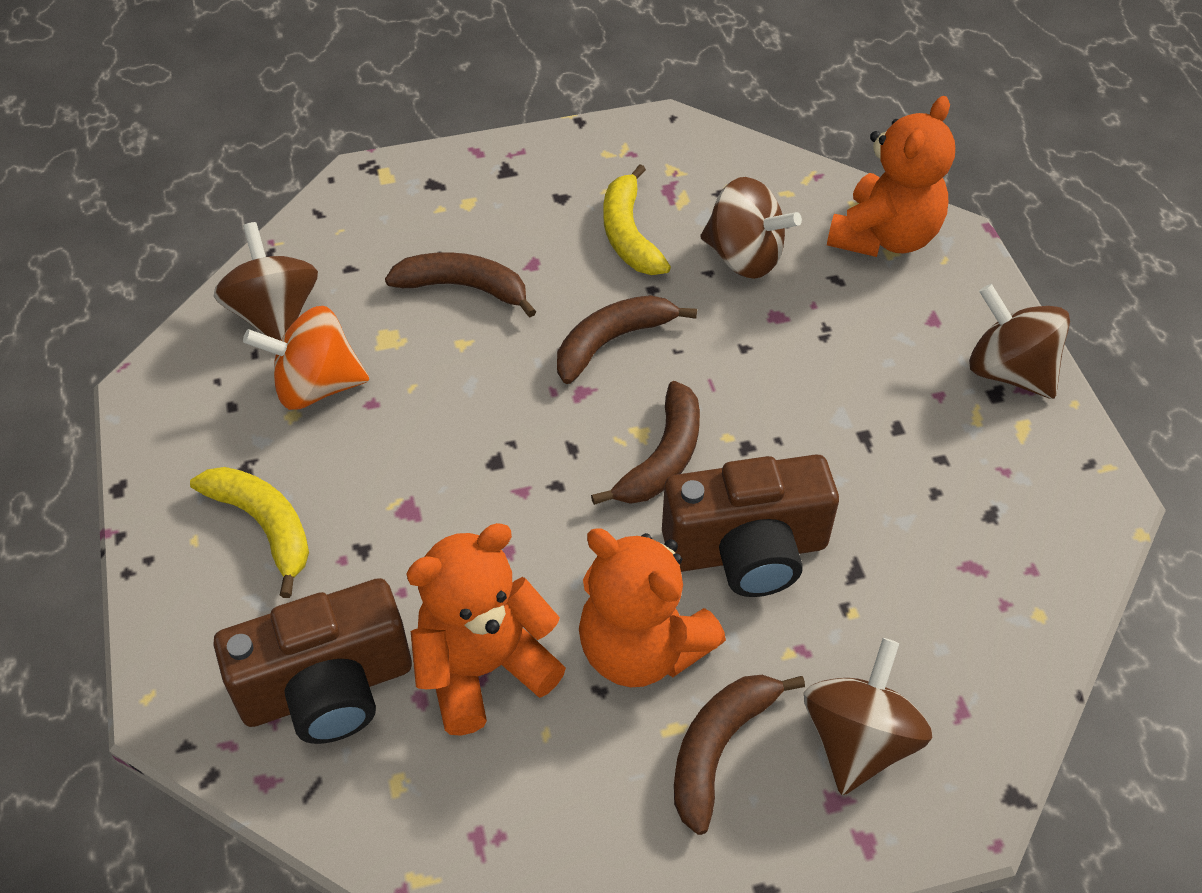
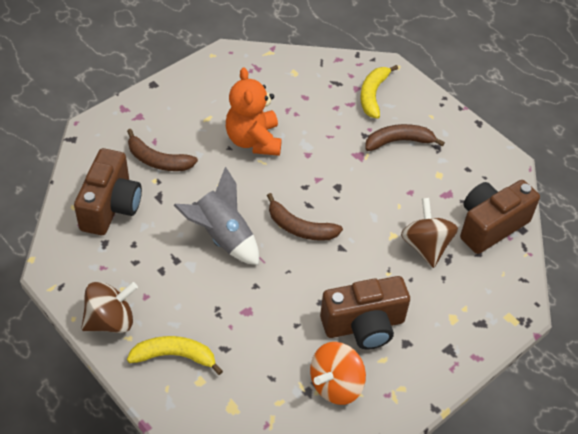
brown banana: 4 -> 3
brown camera: 2 -> 3
brown spinning top: 4 -> 2
grey rocket: 0 -> 1
orange teddy bear: 3 -> 1

